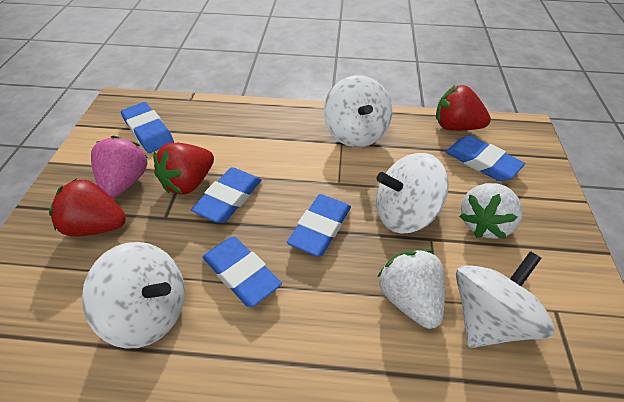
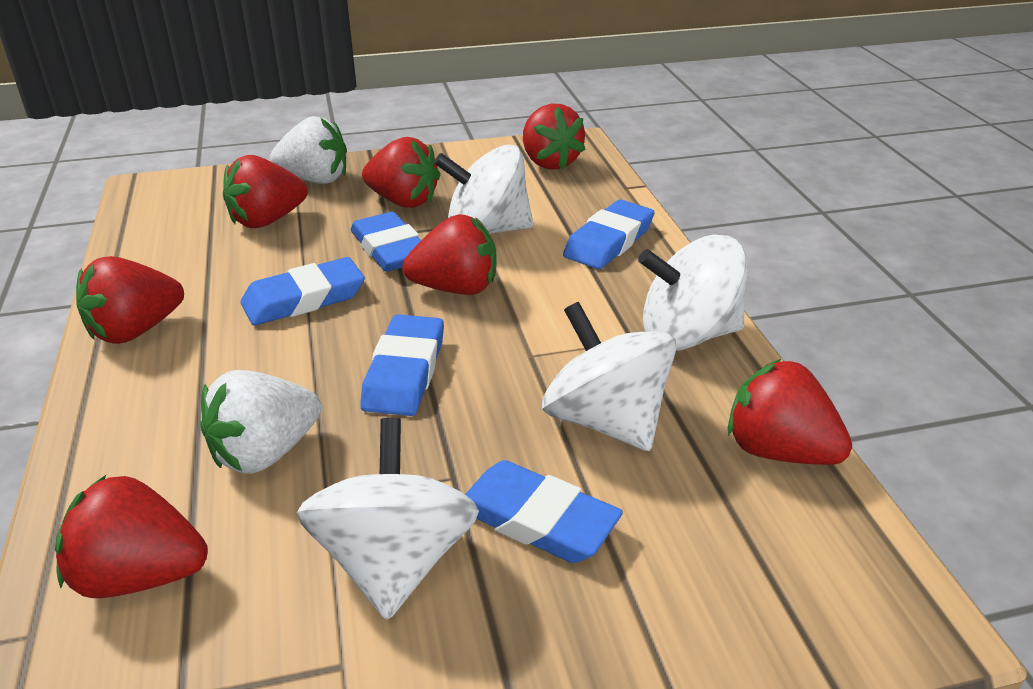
pink strawberry: 1 -> 0
red strawberry: 3 -> 7

